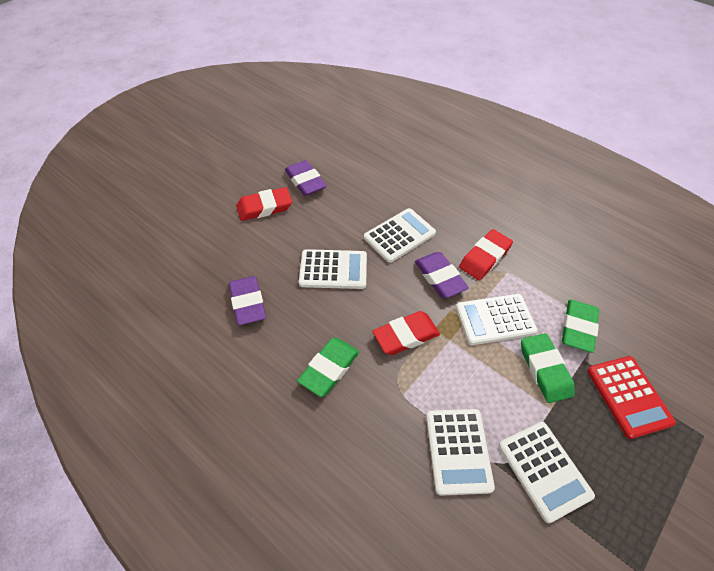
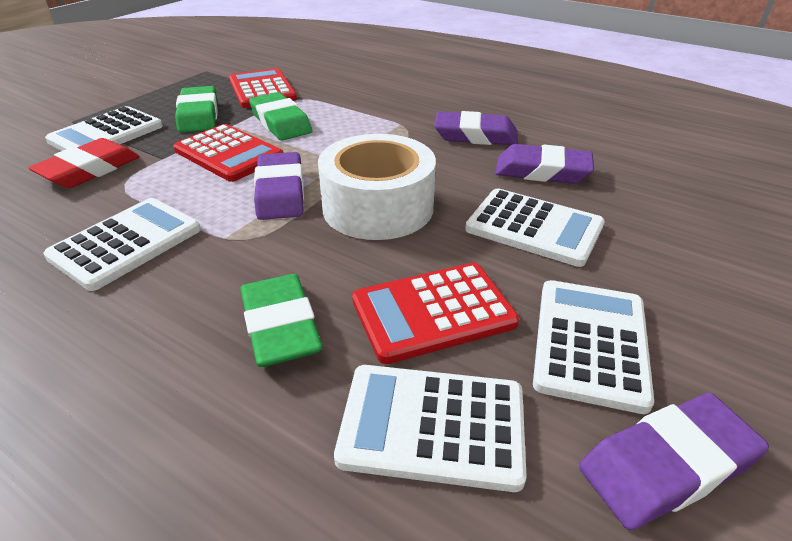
purple eraser: 3 -> 4
red calculator: 1 -> 3
red eraser: 3 -> 1
white tape: 0 -> 1

